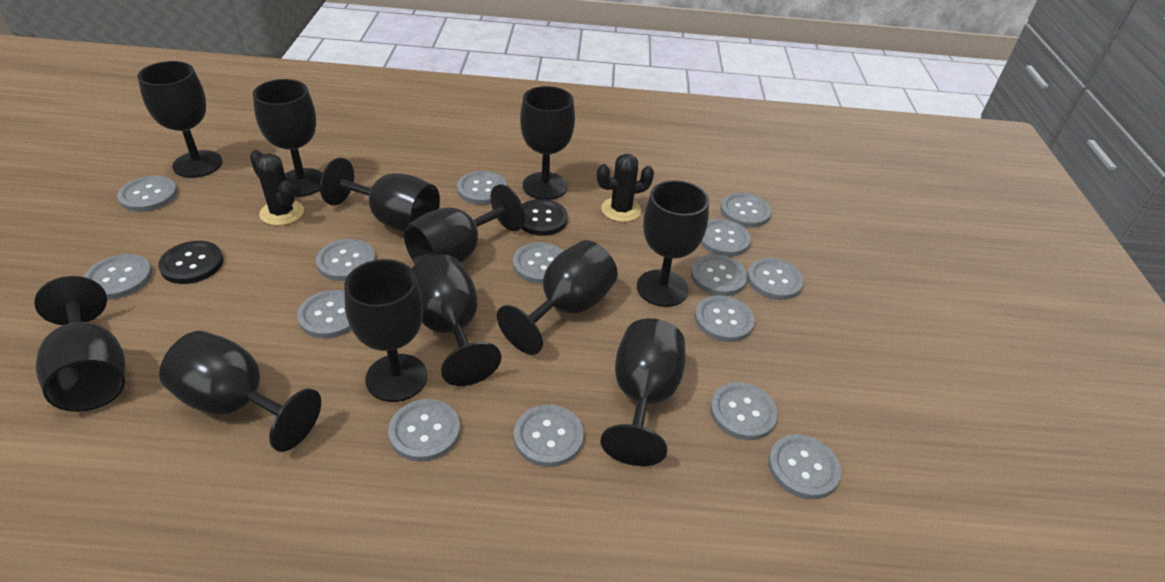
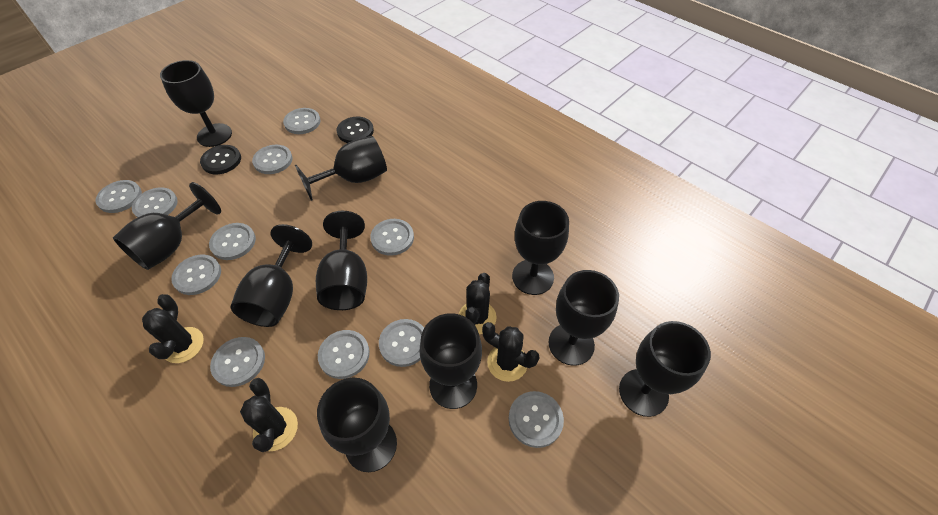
black cactus: 2 -> 4
black goblet: 12 -> 10
grey button: 15 -> 11

